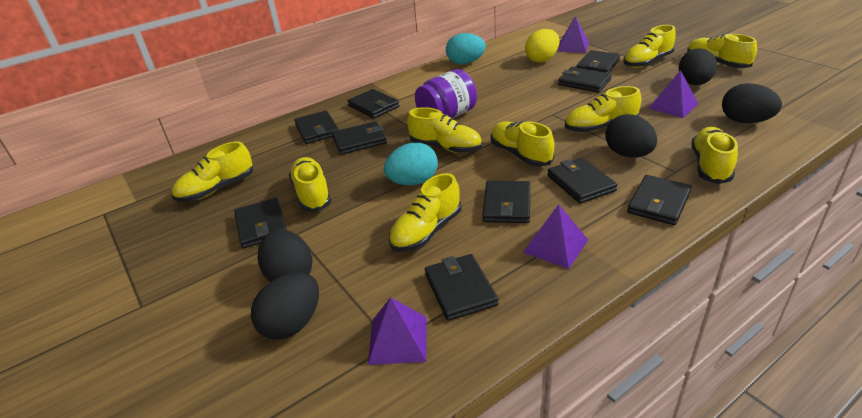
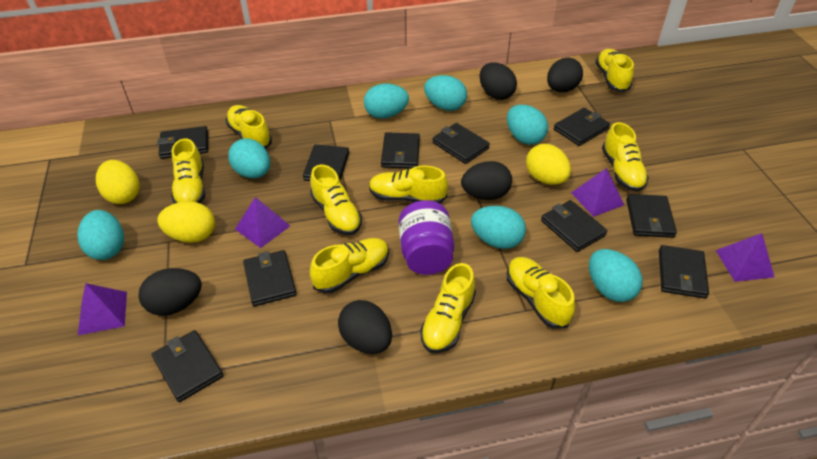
turquoise egg: 2 -> 7
yellow egg: 1 -> 3

